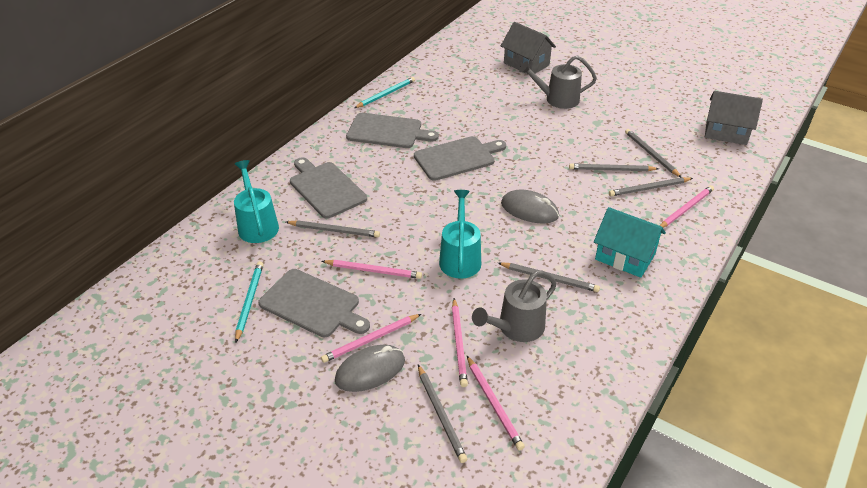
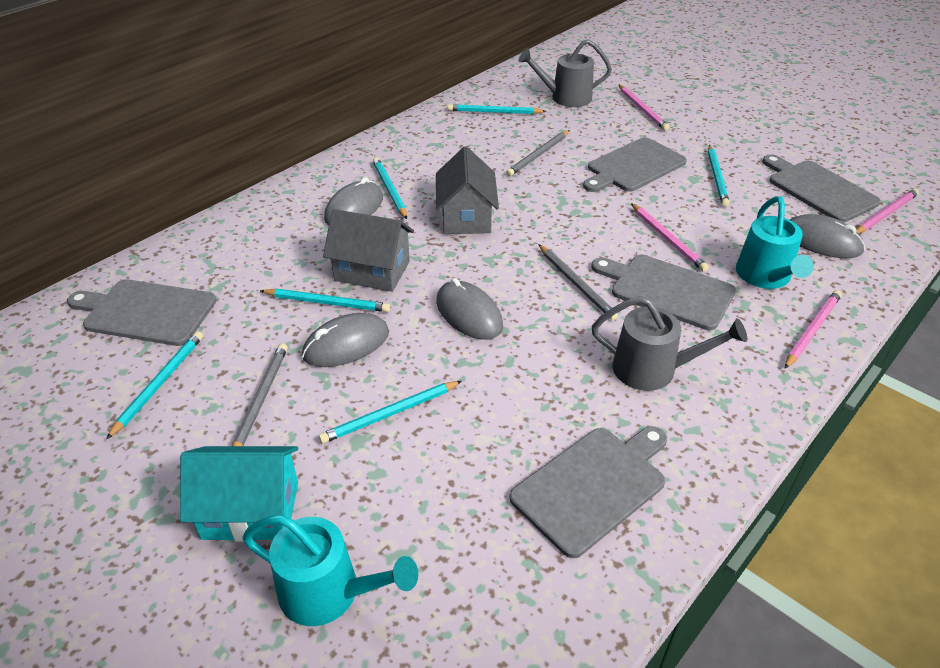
grey cutting board: 4 -> 5
grey mouse: 2 -> 4
grey pencil: 6 -> 3
pink pencil: 5 -> 4
turquoise pencil: 2 -> 6

